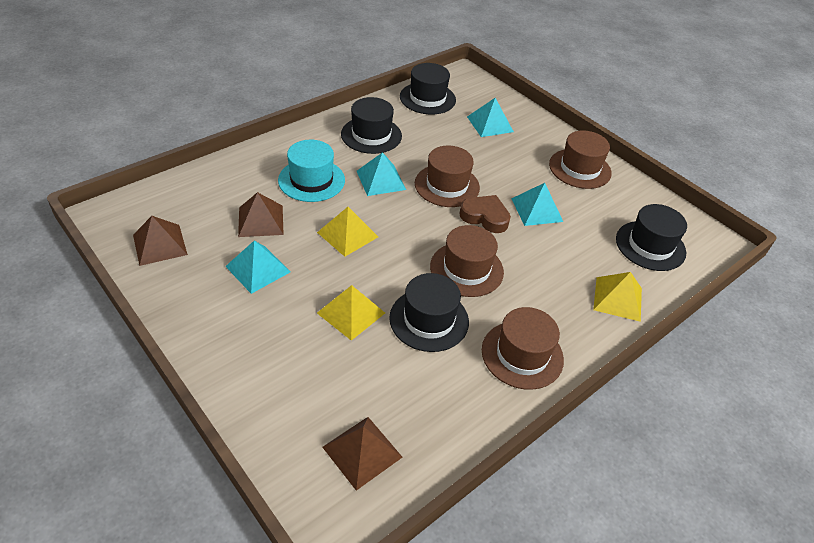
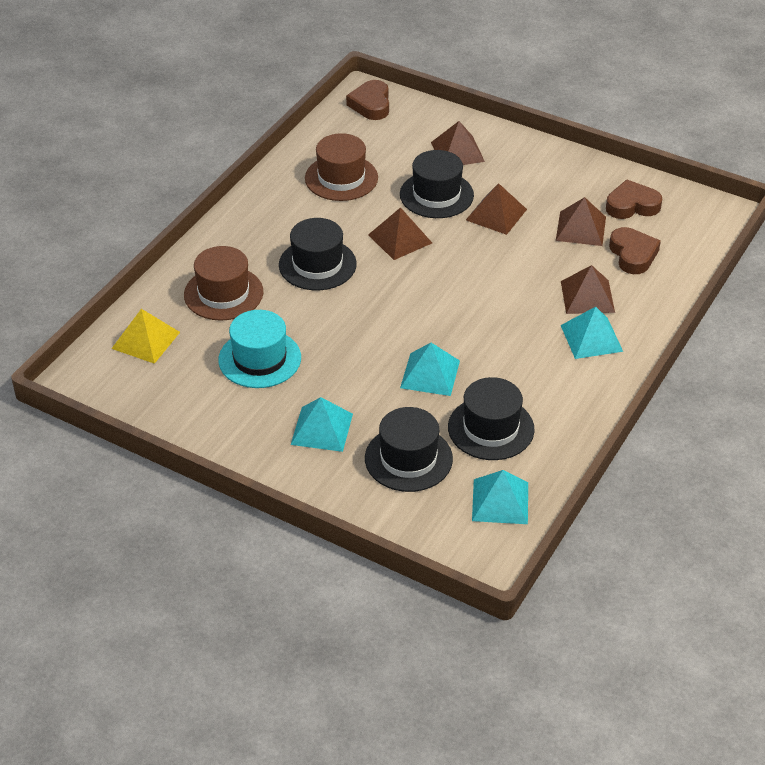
brown hat: 4 -> 2
brown heart: 1 -> 3
brown pyramid: 3 -> 5
yellow pyramid: 3 -> 1

